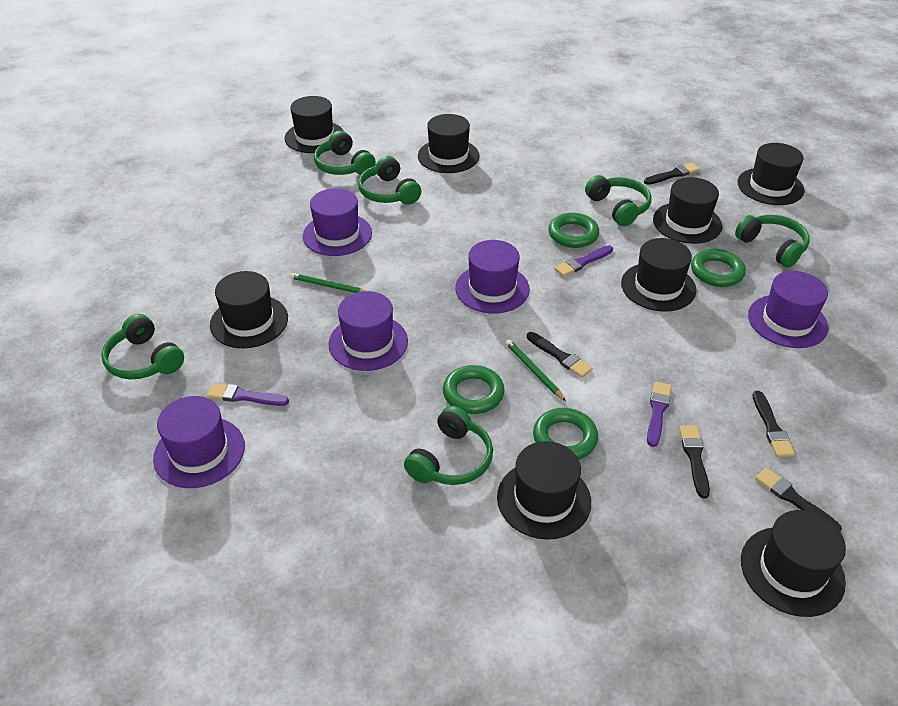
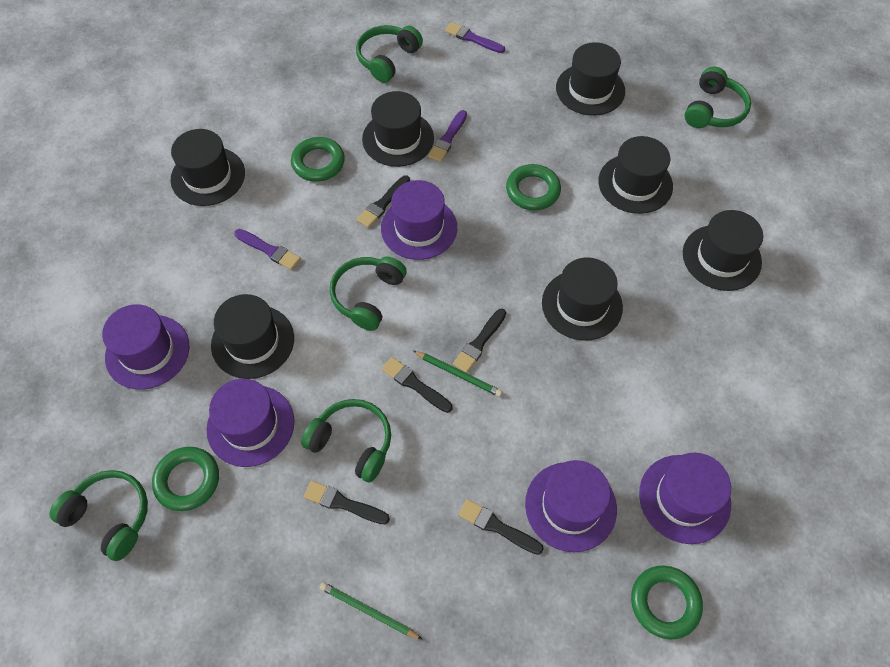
black hat: 8 -> 7
green headphones: 6 -> 5

